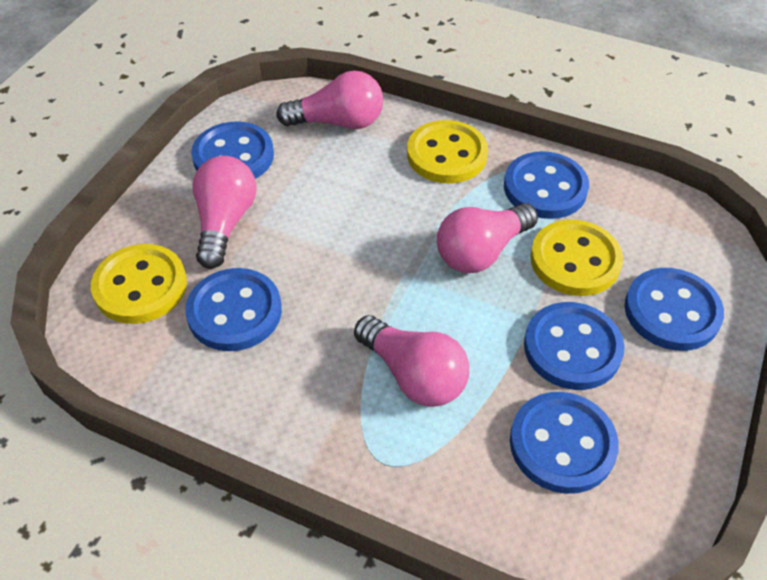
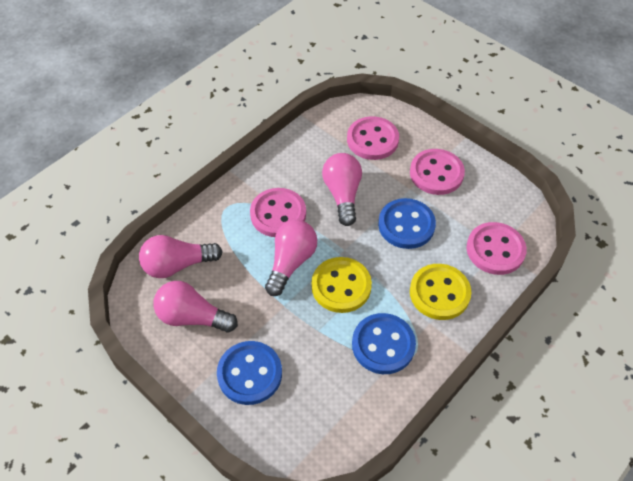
blue button: 6 -> 3
pink button: 0 -> 4
yellow button: 3 -> 2

